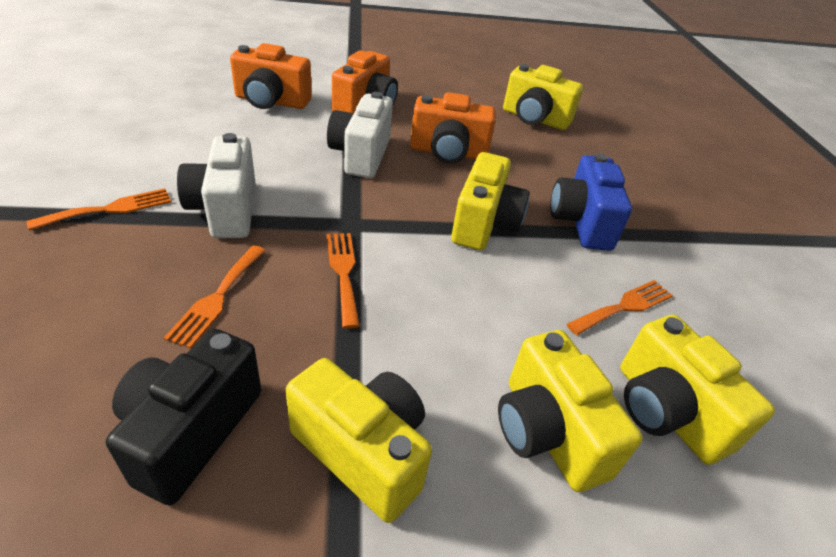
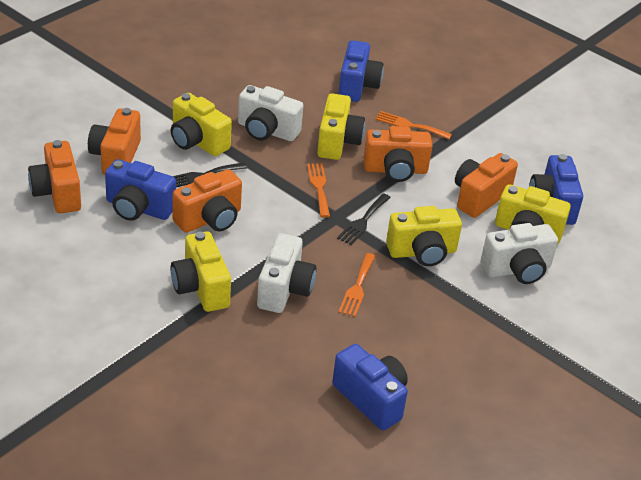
black camera: 1 -> 0
black fork: 0 -> 2
blue camera: 1 -> 4
orange camera: 3 -> 5
orange fork: 4 -> 3
white camera: 2 -> 3

